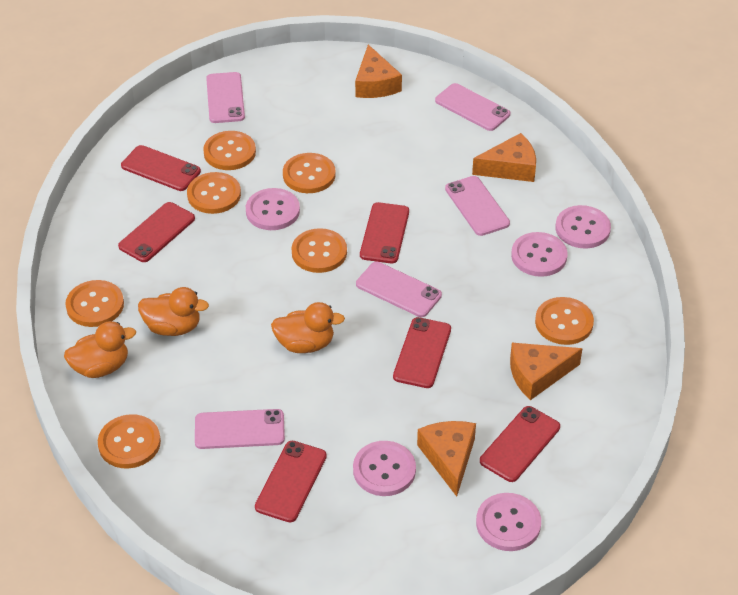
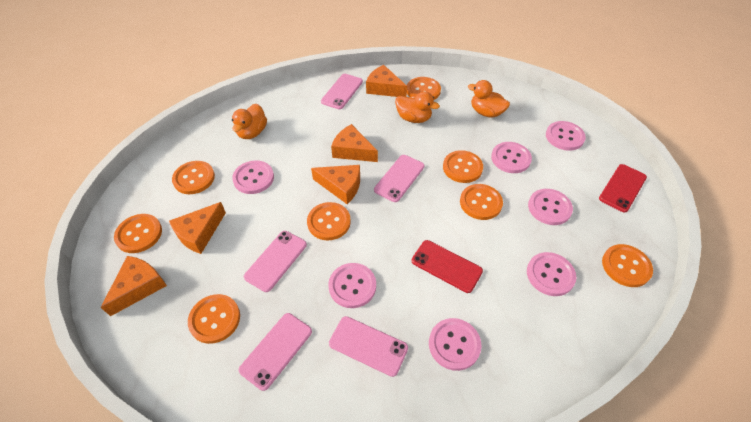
orange button: 7 -> 8
orange cheese: 4 -> 5
pink button: 5 -> 7
red phone: 6 -> 2

